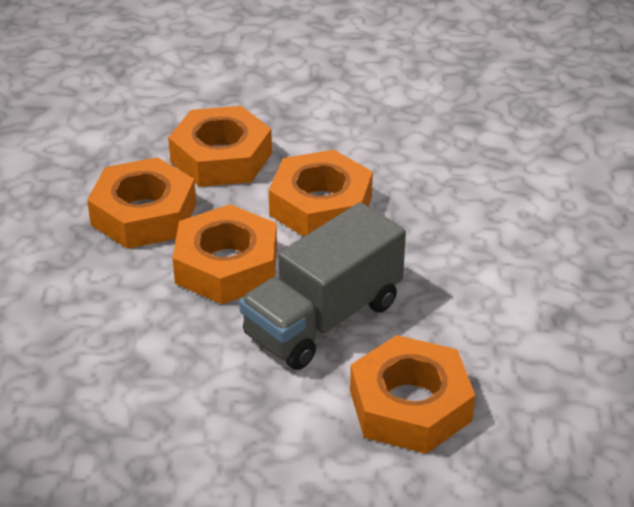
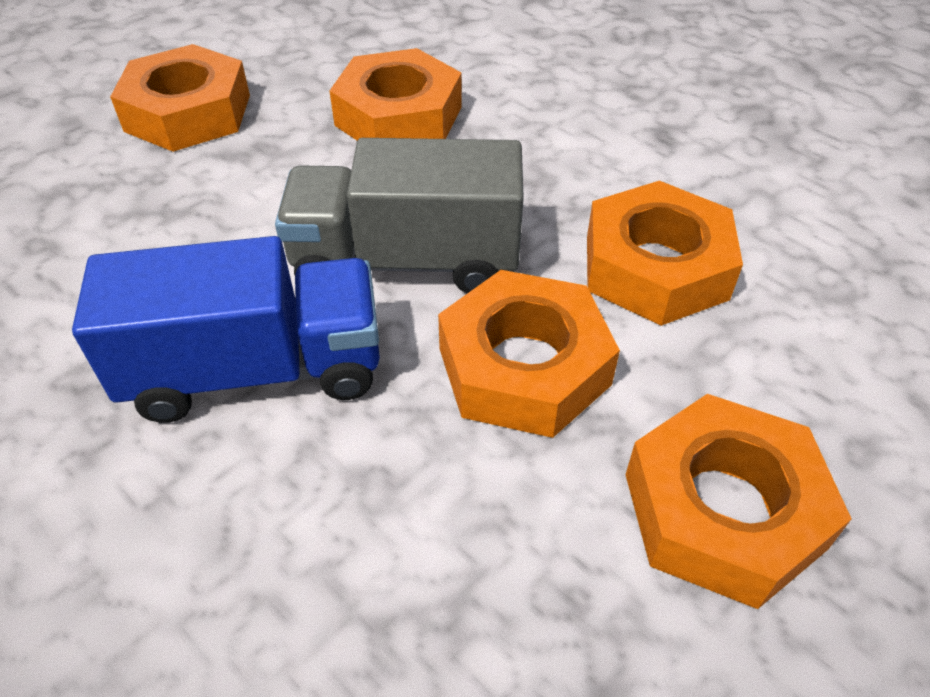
blue truck: 0 -> 1

